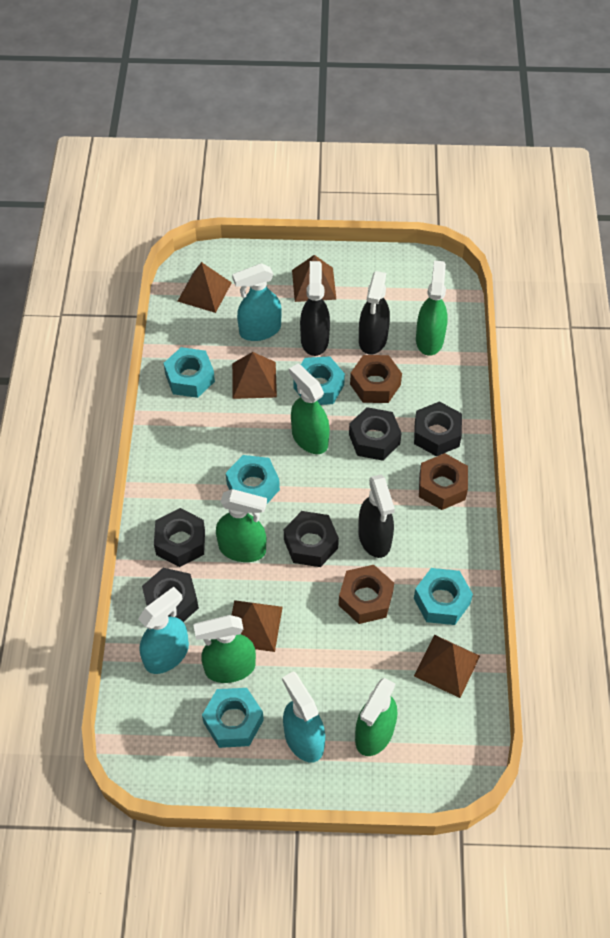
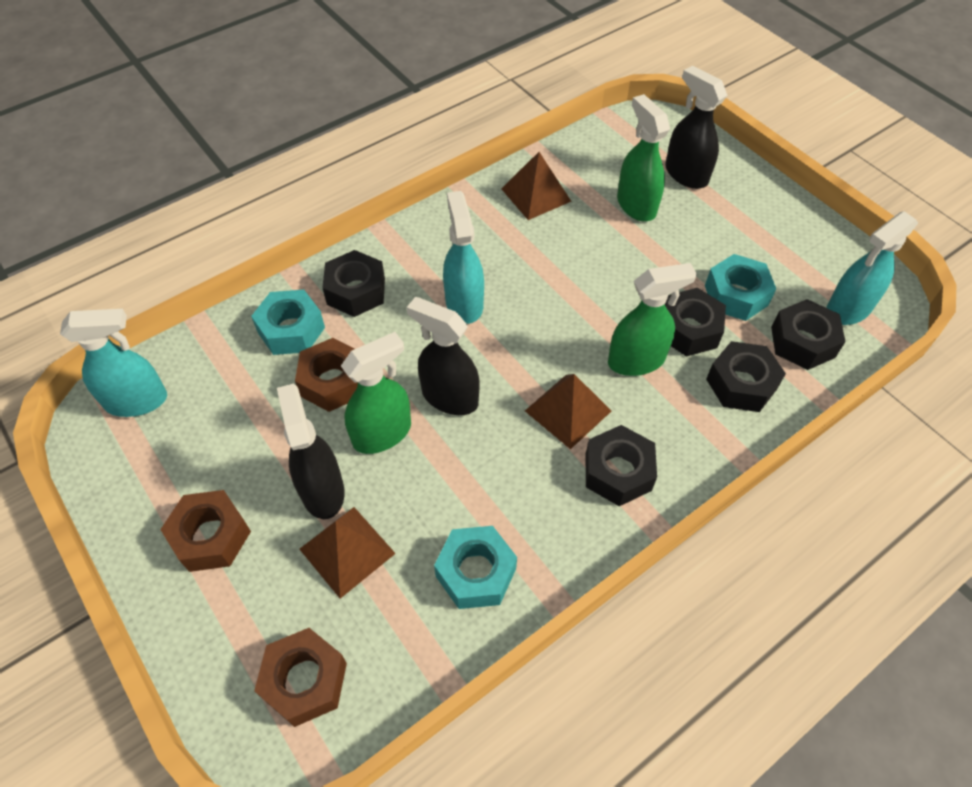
brown pyramid: 5 -> 3
green spray bottle: 5 -> 3
turquoise nut: 5 -> 3

